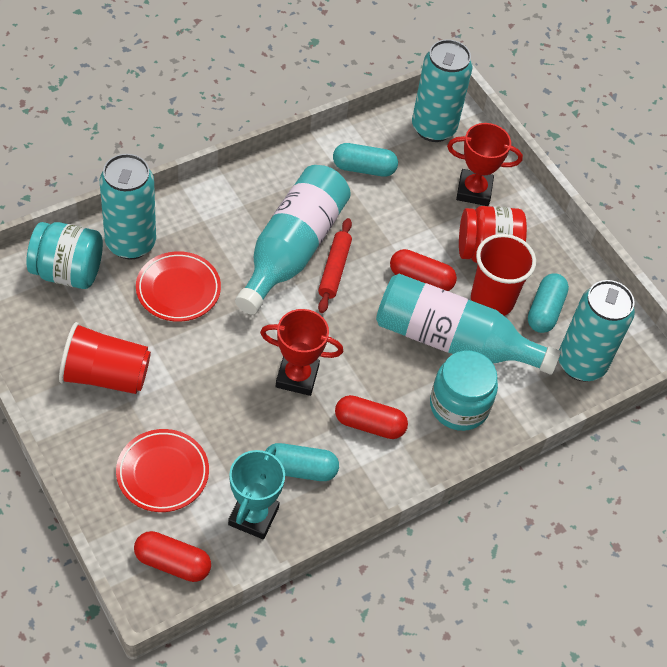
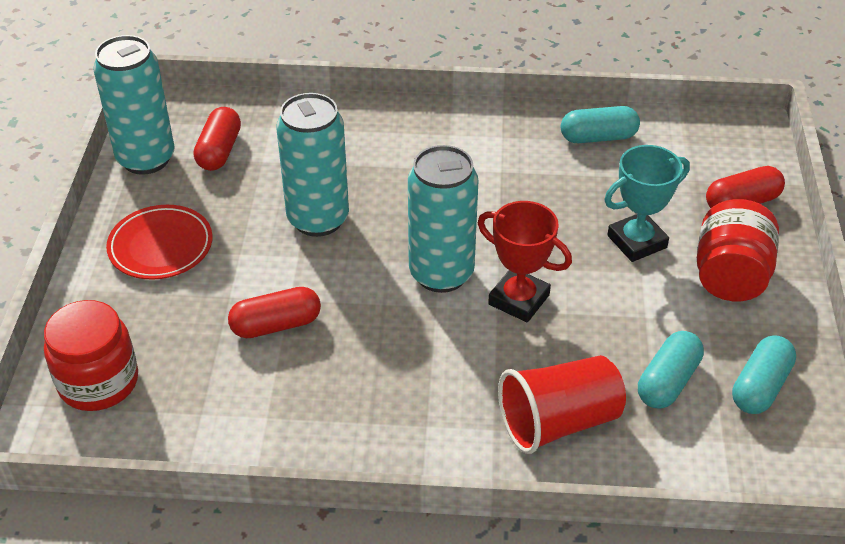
red cup: 2 -> 1
red jar: 1 -> 2
red plate: 2 -> 1
red rolling pin: 1 -> 0
red trophy: 2 -> 1
turquoise bottle: 2 -> 0
turquoise jar: 2 -> 0

